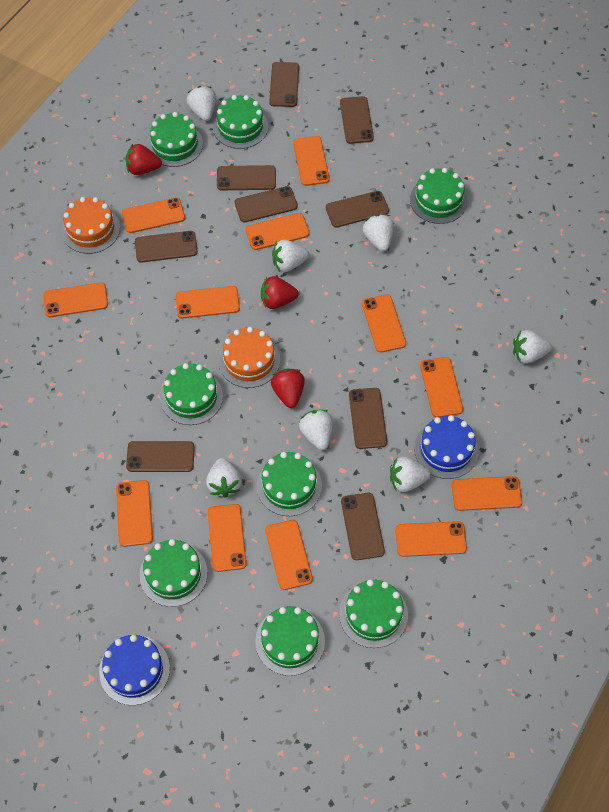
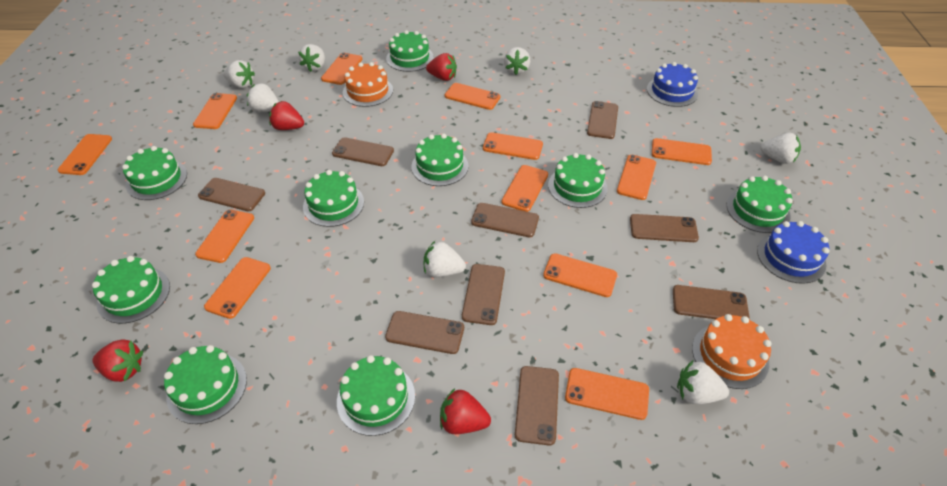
green cake: 8 -> 9
red strawberry: 3 -> 4

